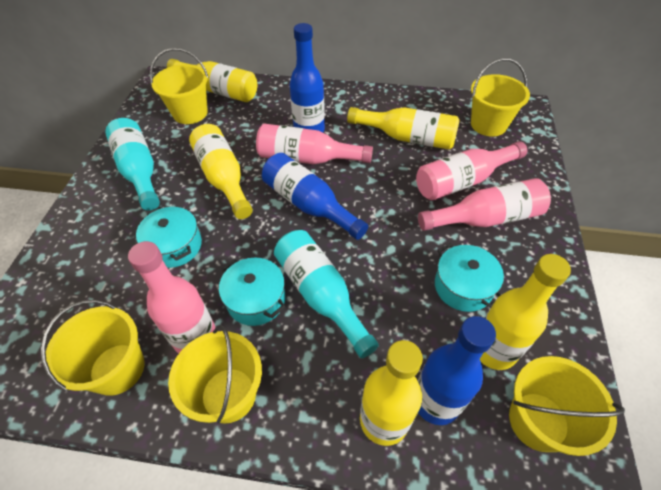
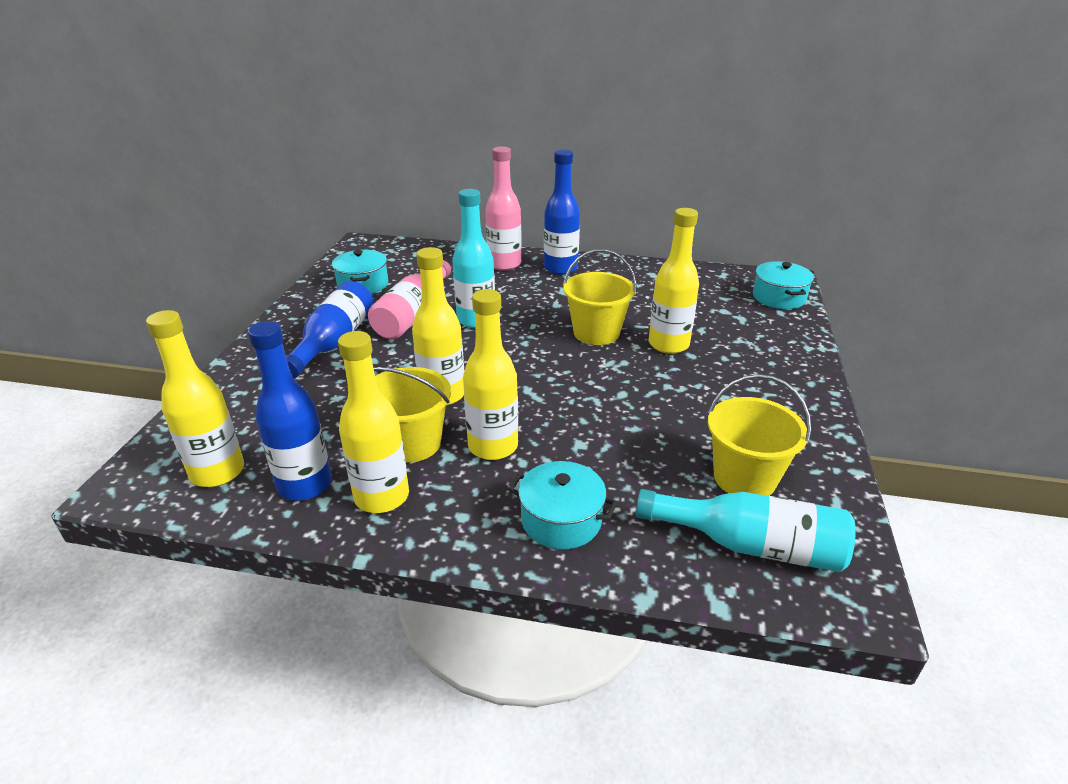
pink bottle: 4 -> 2
yellow bucket: 5 -> 3

